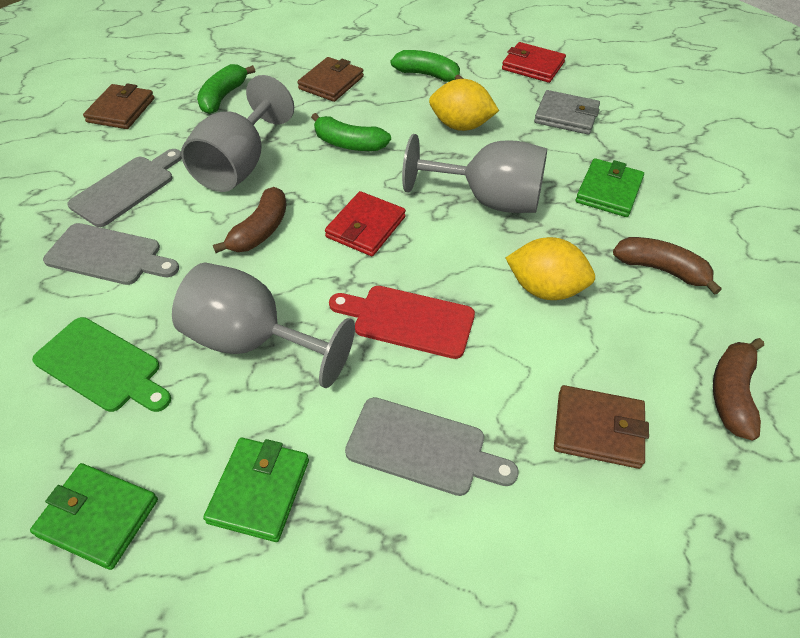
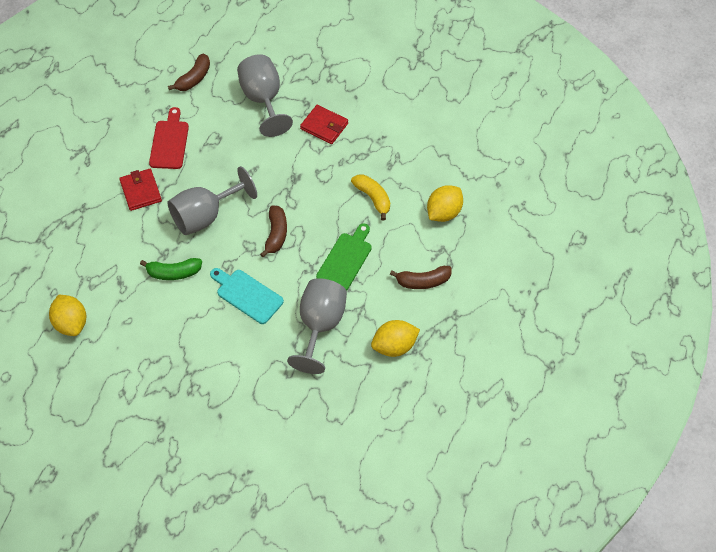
brown wallet: 3 -> 0
green banana: 3 -> 1
green wallet: 3 -> 0
grey cutting board: 3 -> 0
grey wallet: 1 -> 0
turquoise cutting board: 0 -> 1
yellow banana: 0 -> 1
yellow lemon: 2 -> 3

